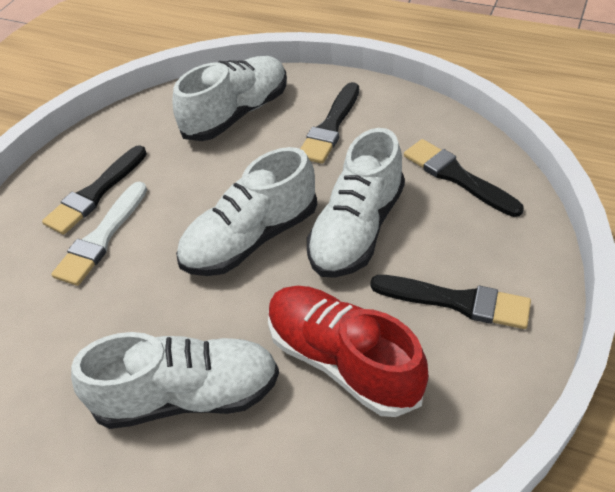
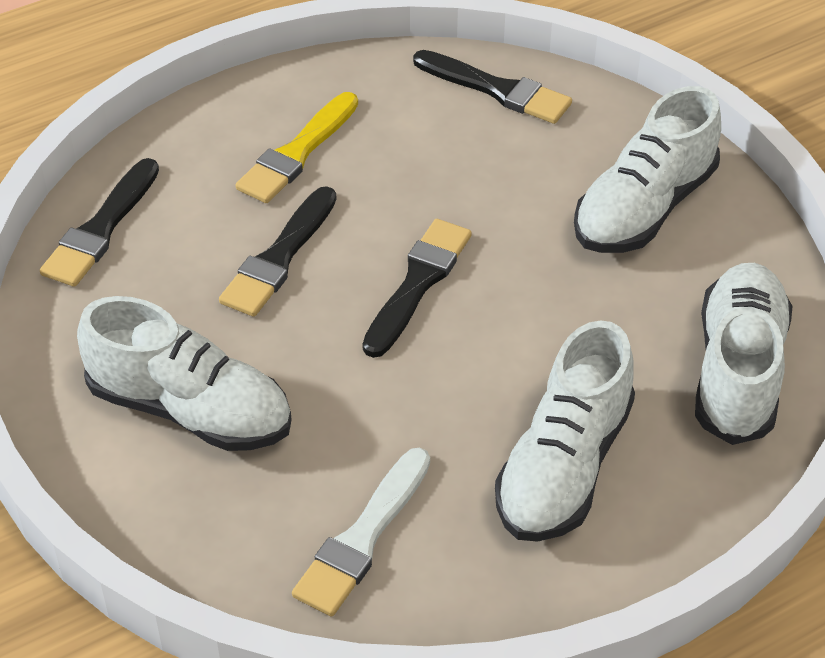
red shoe: 1 -> 0
yellow brush: 0 -> 1

